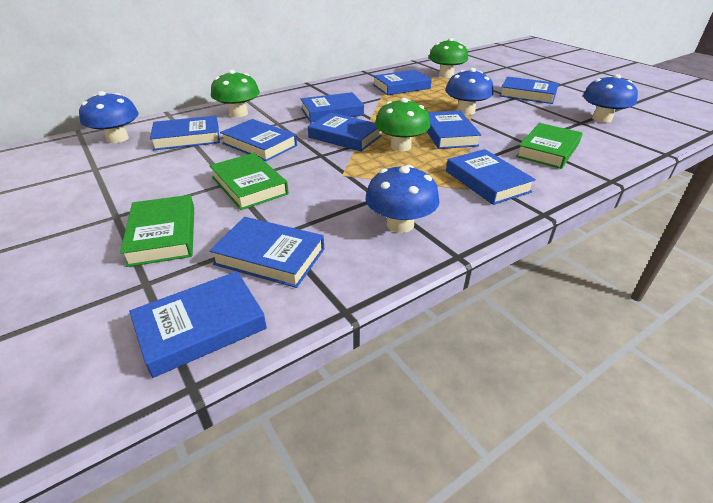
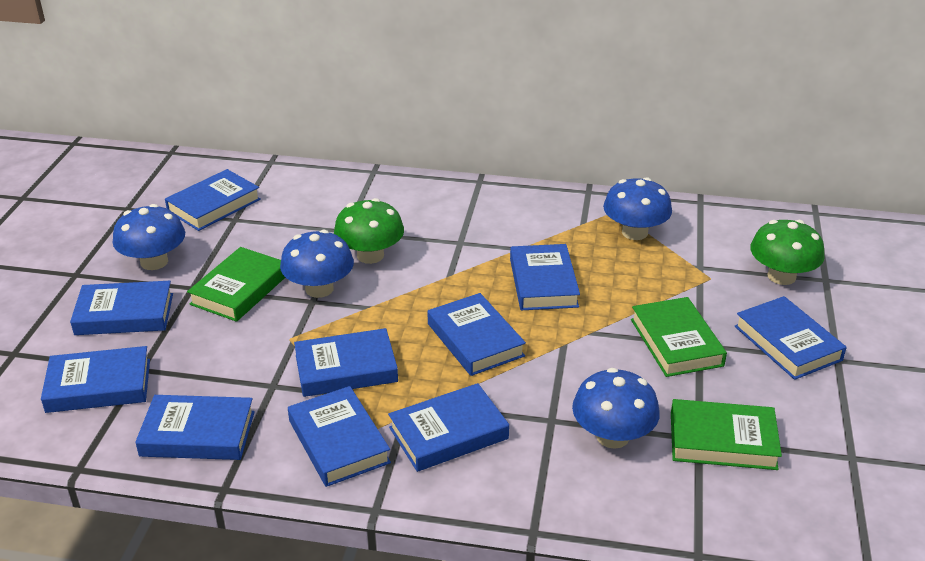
green mushroom: 3 -> 2

